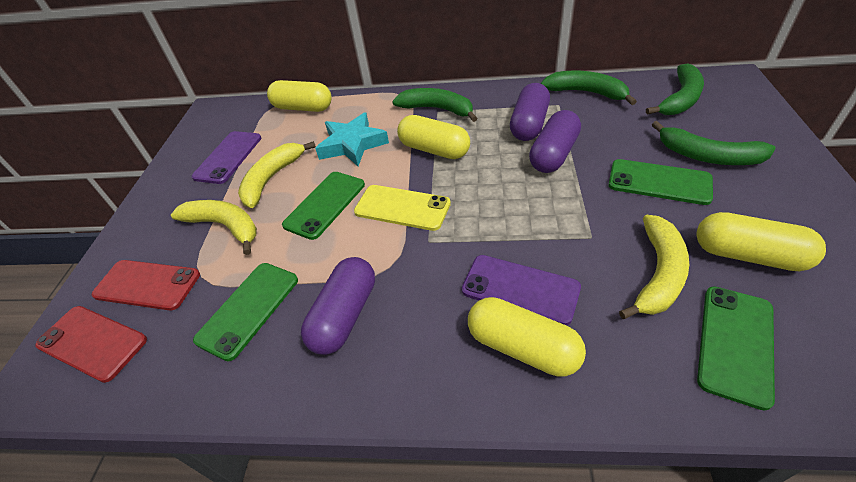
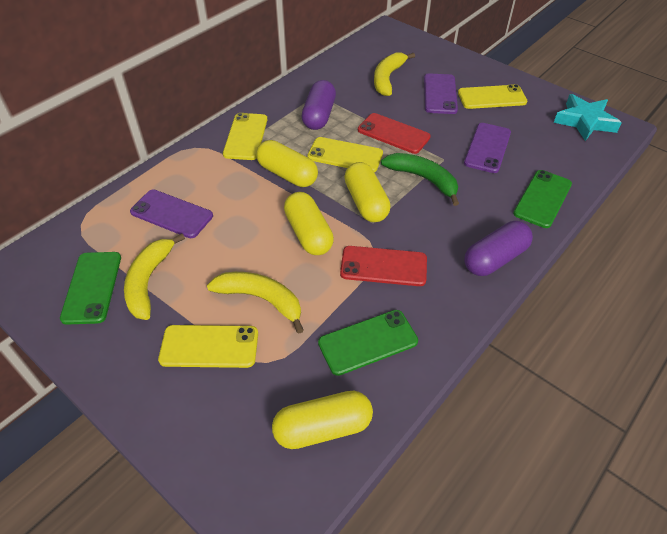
green banana: 4 -> 1
green phone: 4 -> 3
purple capsule: 3 -> 2
purple phone: 2 -> 3
yellow phone: 1 -> 4

